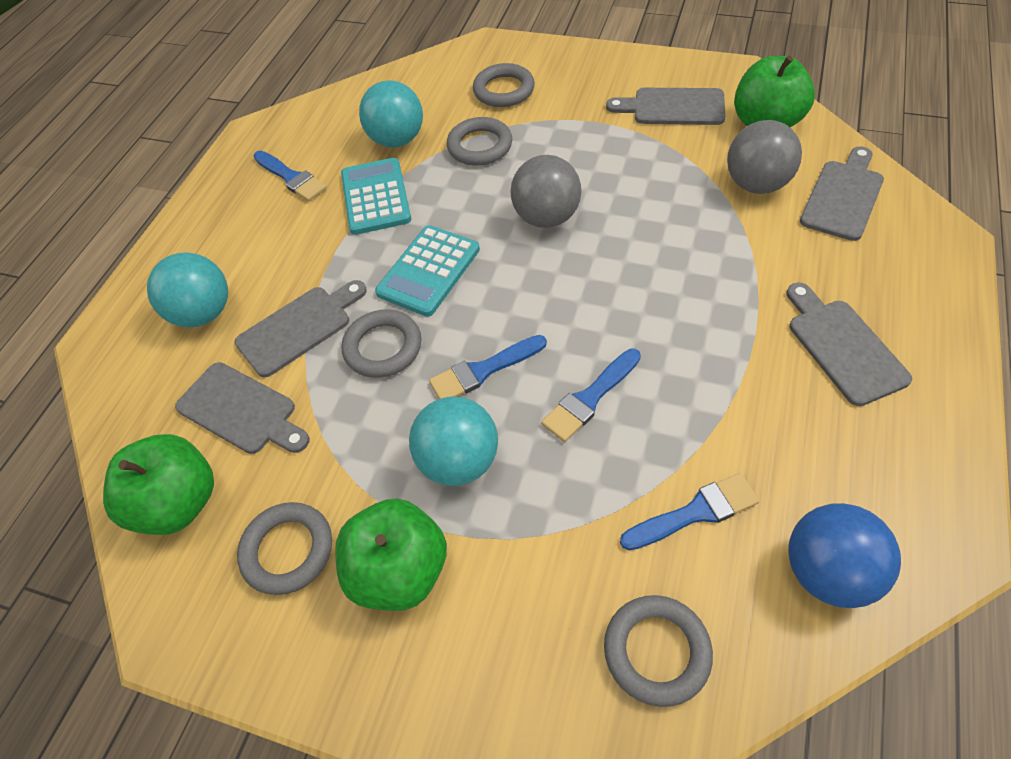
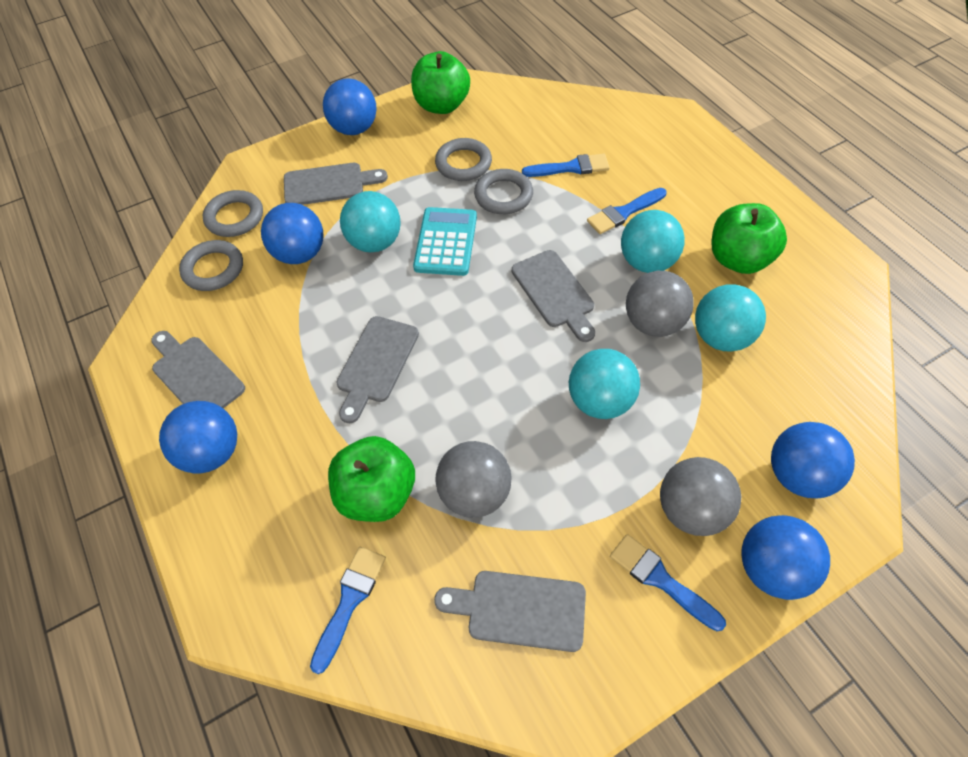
blue ball: 1 -> 5
grey ball: 2 -> 3
grey ring: 5 -> 4
turquoise ball: 3 -> 4
turquoise calculator: 2 -> 1

